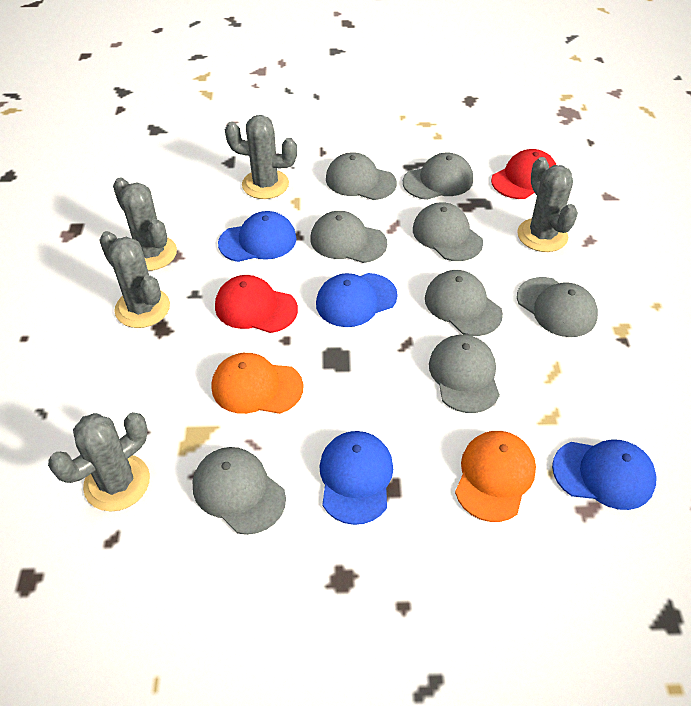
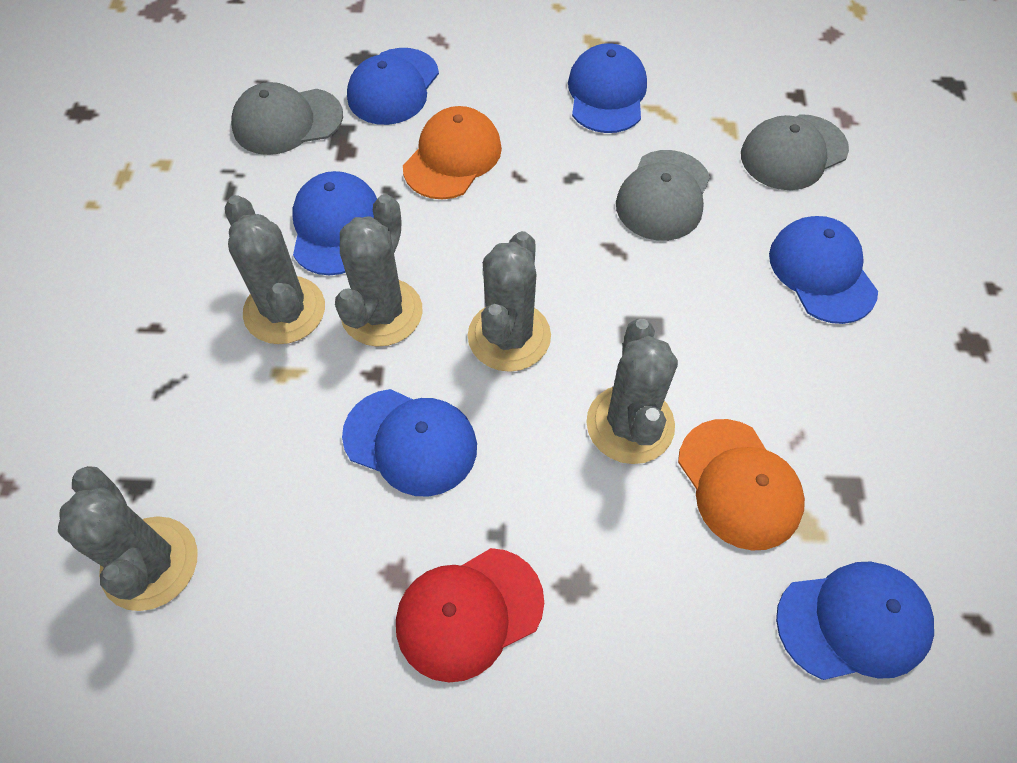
blue cap: 4 -> 6
grey cap: 8 -> 3
red cap: 2 -> 1

